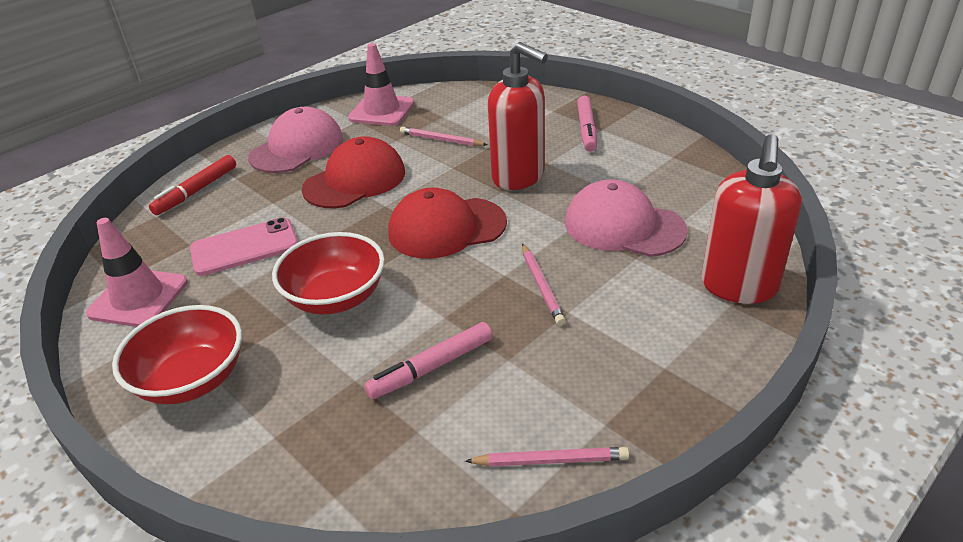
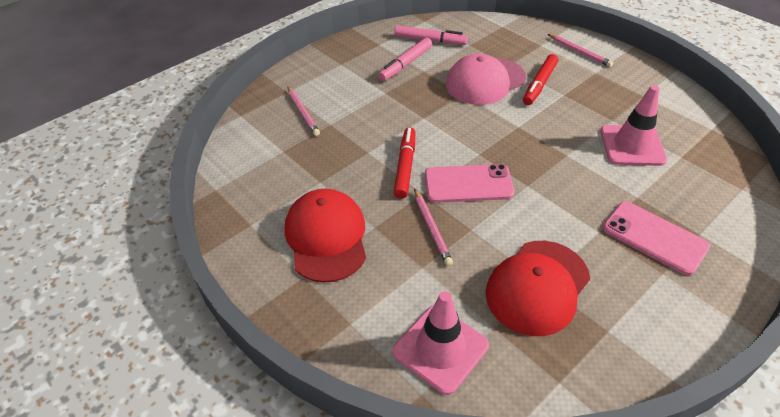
pink cap: 2 -> 1
pink phone: 1 -> 2
red bowl: 2 -> 0
red marker: 1 -> 2
red soap dispenser: 2 -> 0

